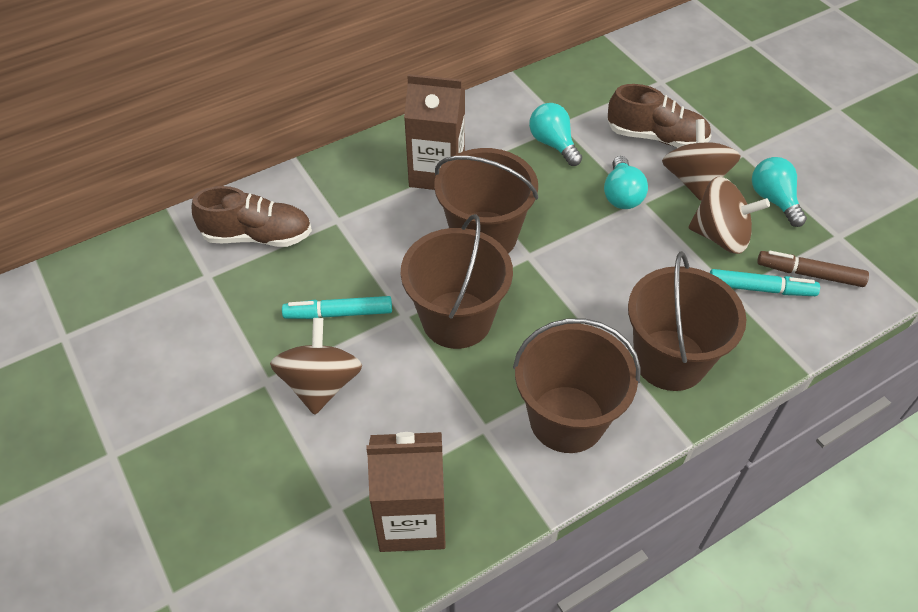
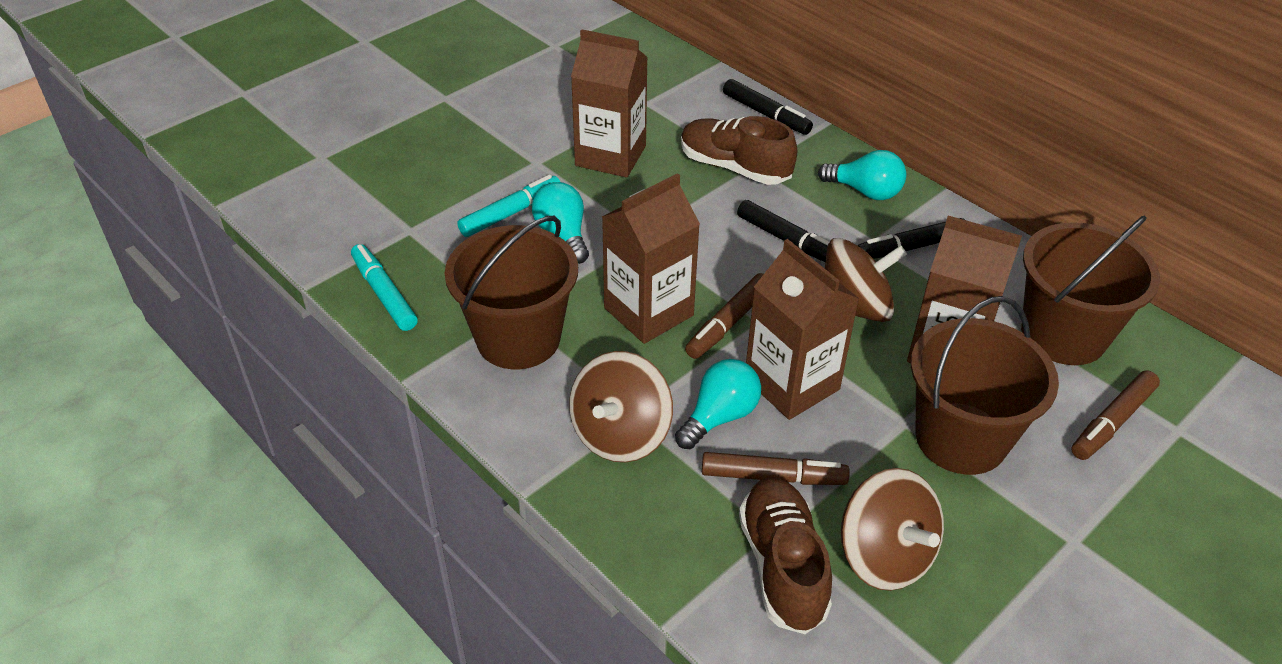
black marker: 0 -> 3
brown bucket: 4 -> 3
brown carton: 2 -> 4
brown marker: 1 -> 3

